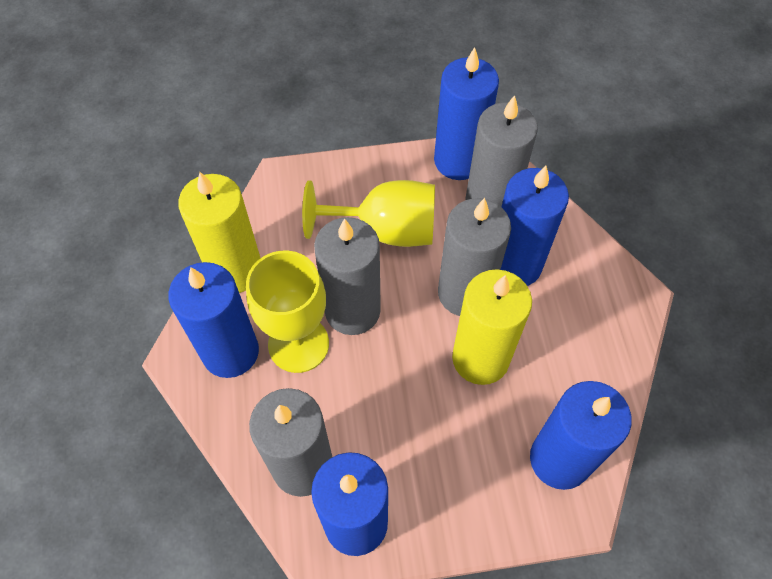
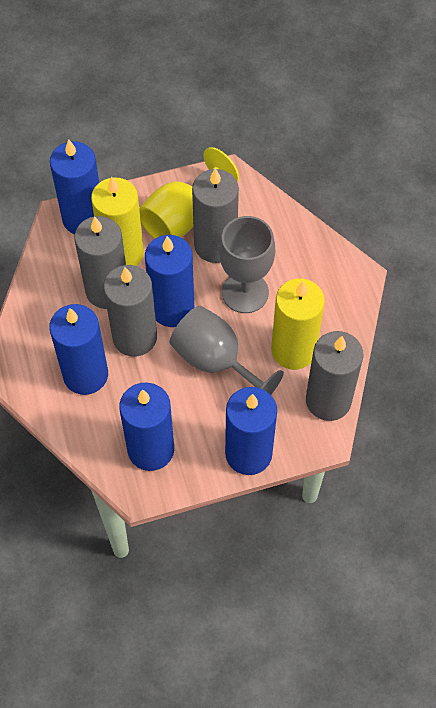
grey goblet: 0 -> 2
yellow goblet: 2 -> 1

